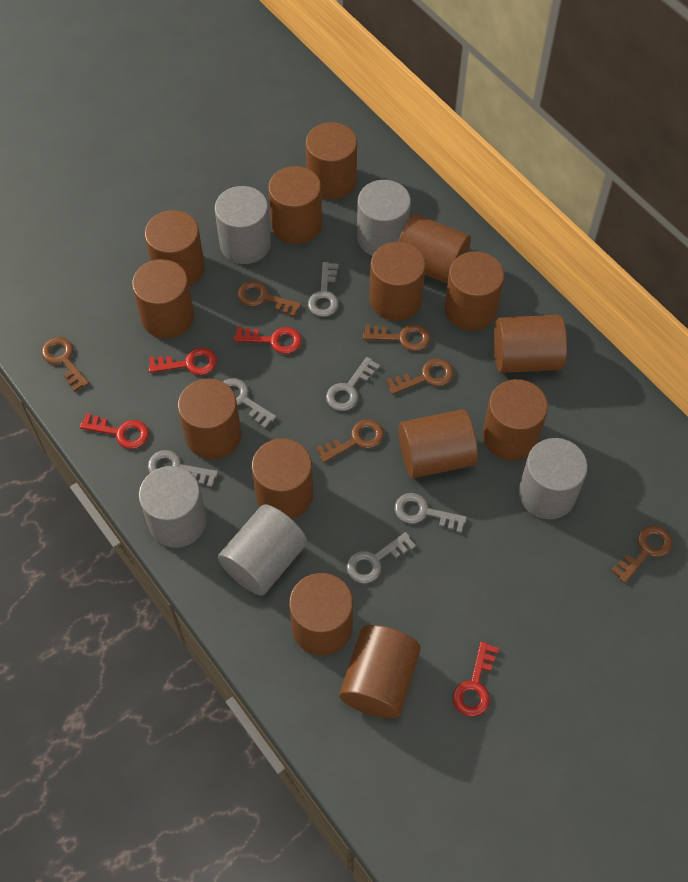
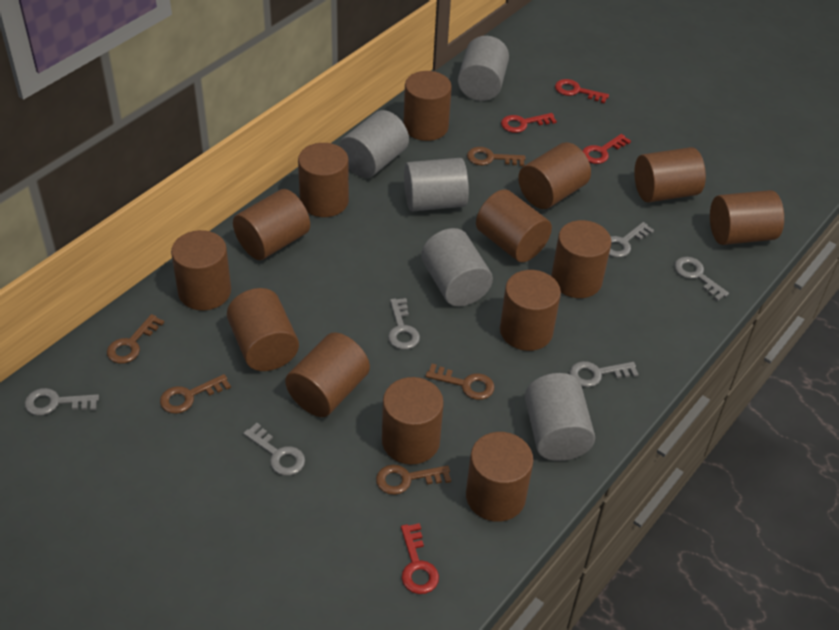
brown key: 6 -> 5

